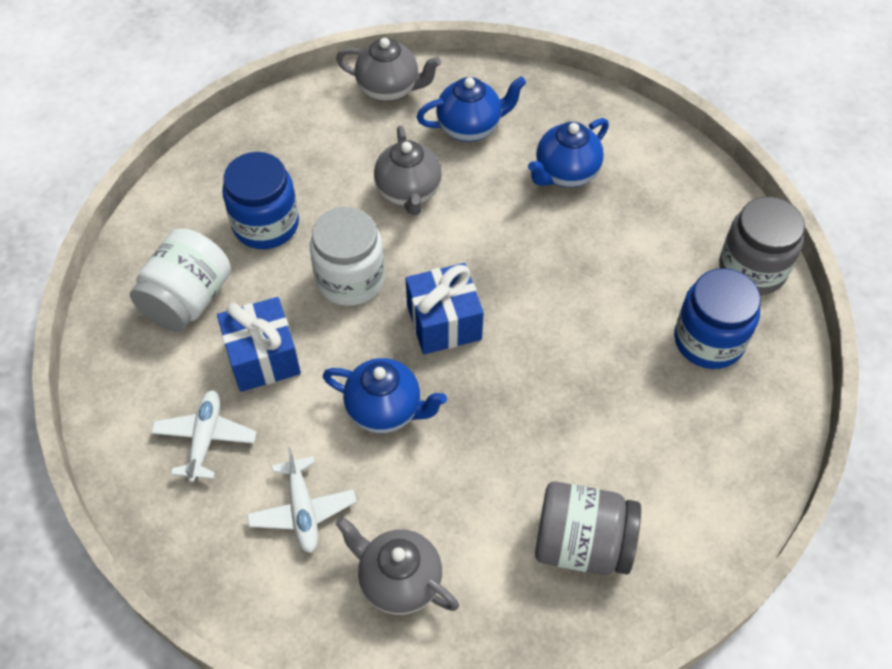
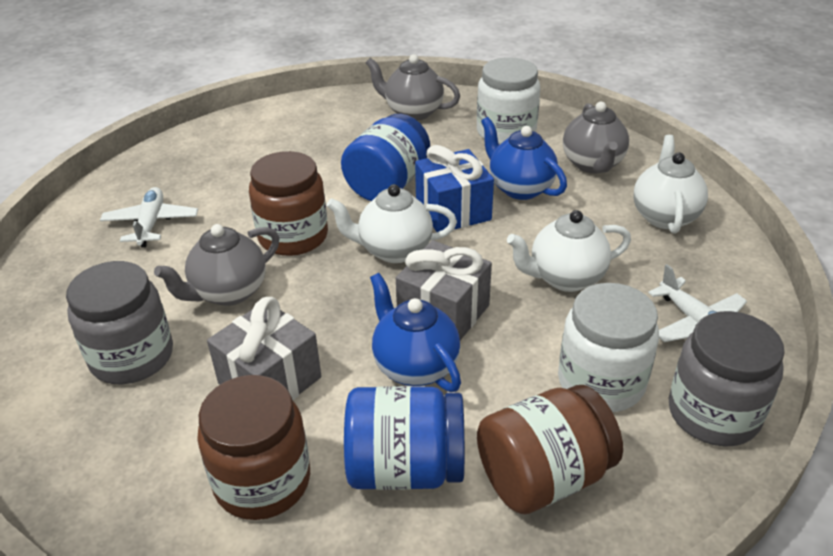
blue gift: 2 -> 1
blue teapot: 3 -> 2
brown jar: 0 -> 3
grey gift: 0 -> 2
white teapot: 0 -> 3

